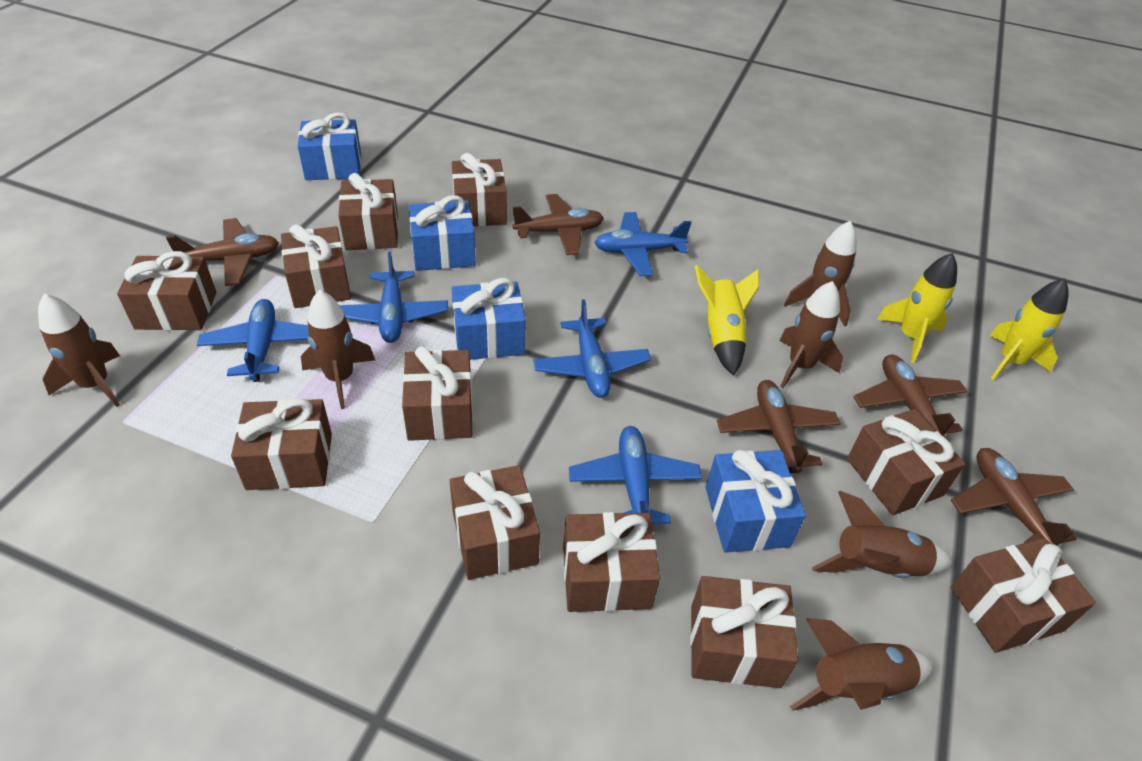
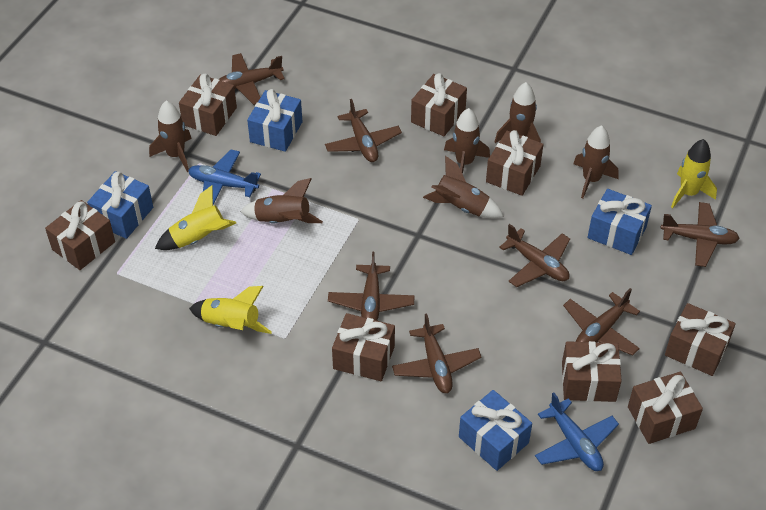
blue plane: 5 -> 2
brown gift: 11 -> 8
brown plane: 5 -> 7

